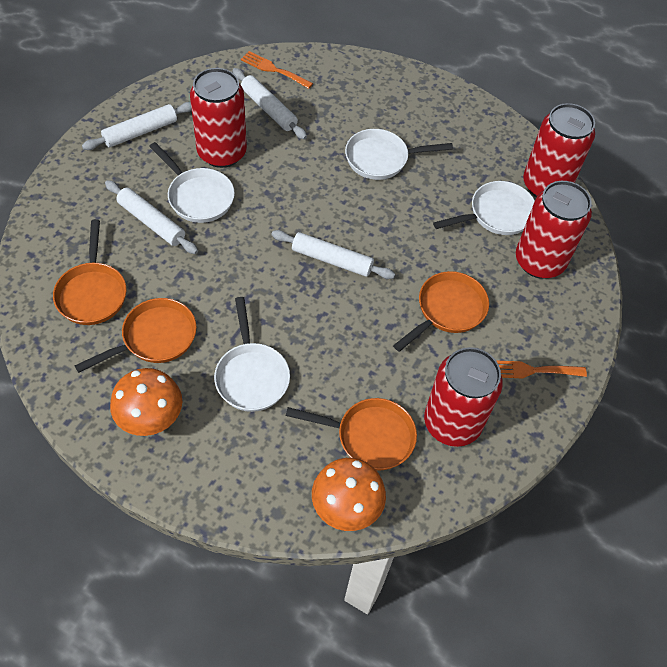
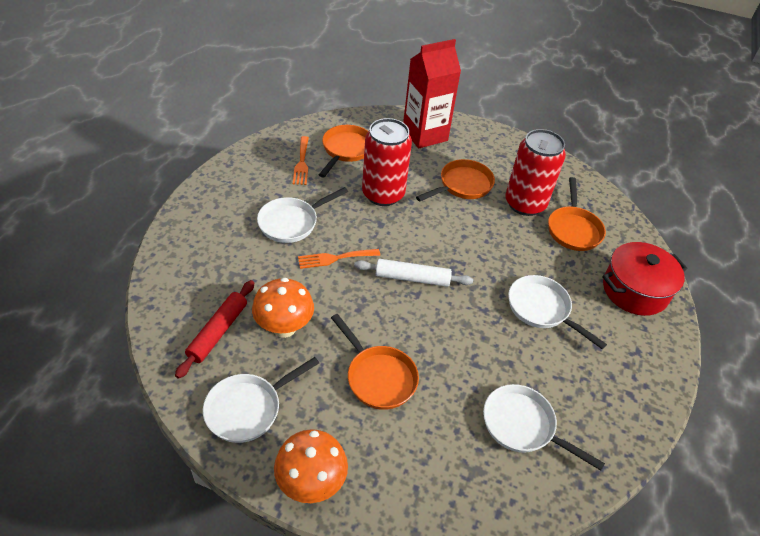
red can: 4 -> 2
red carton: 0 -> 1
red pot: 0 -> 1
red rolling pin: 0 -> 1
white rolling pin: 4 -> 1

